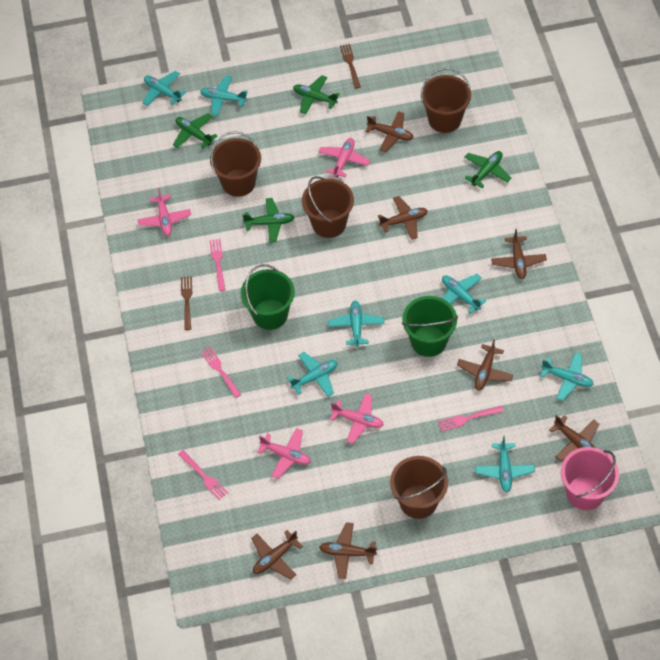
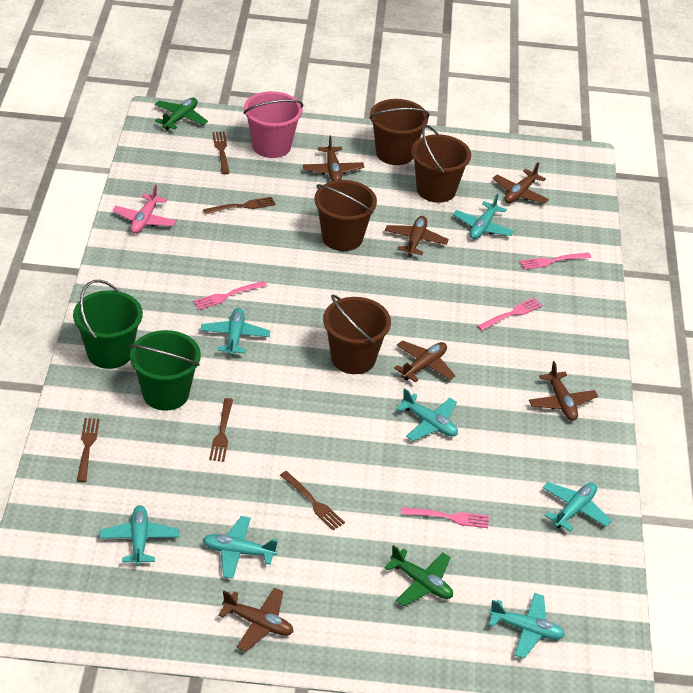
brown fork: 2 -> 5
brown plane: 7 -> 6
green plane: 4 -> 2
pink plane: 4 -> 1

